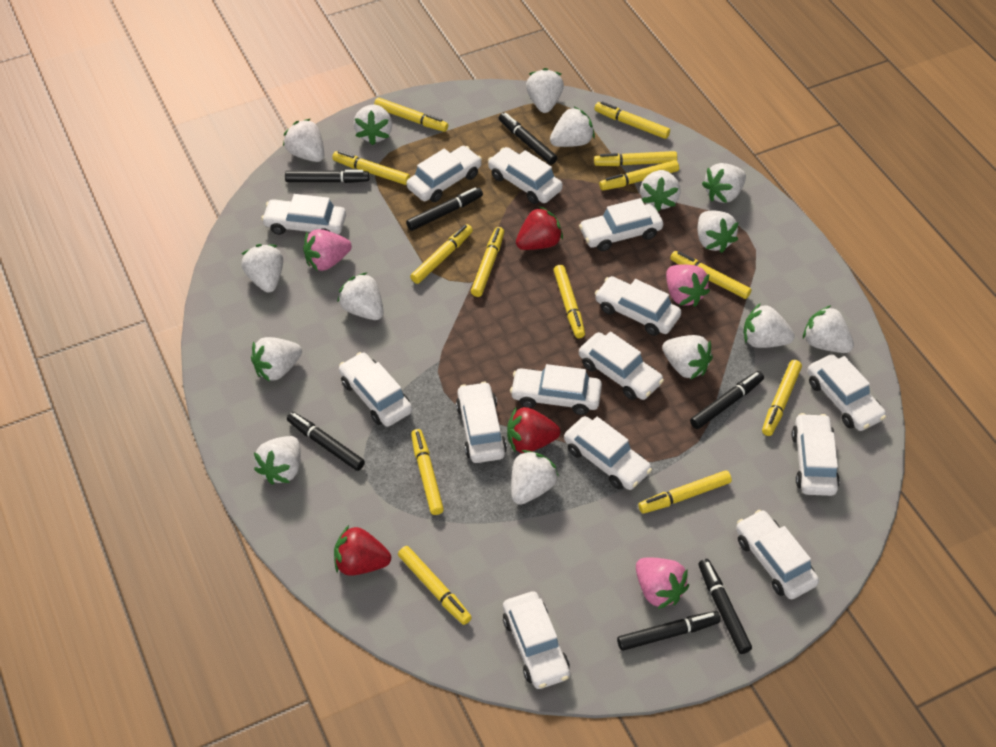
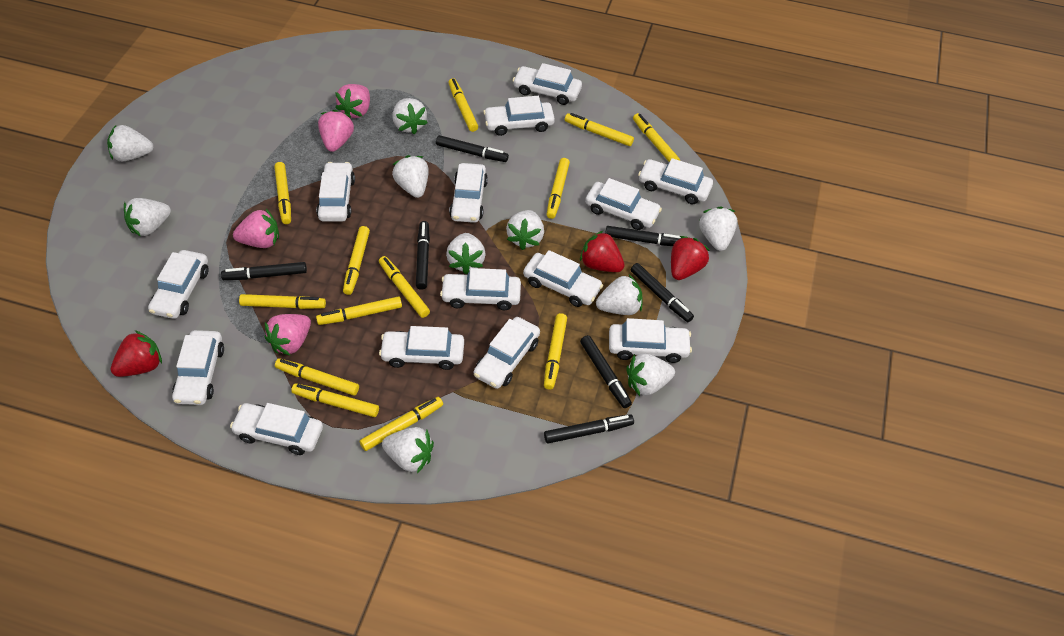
pink strawberry: 3 -> 4
white strawberry: 15 -> 10

